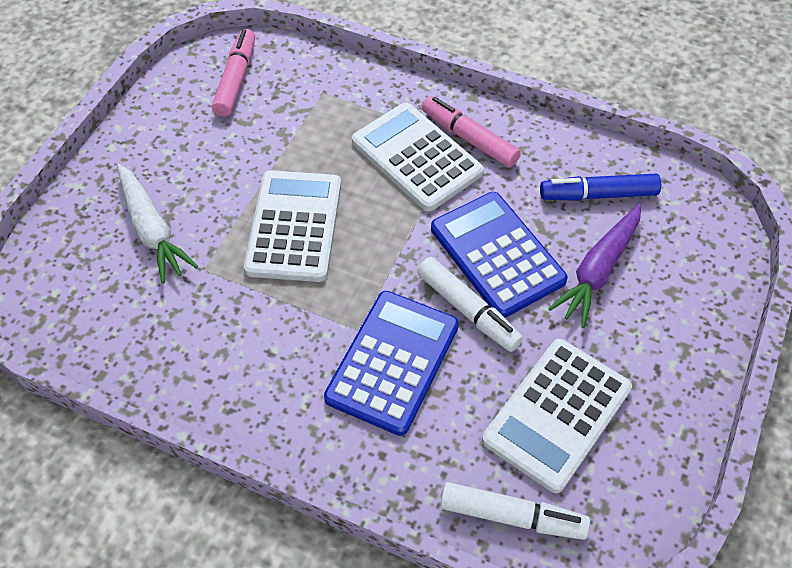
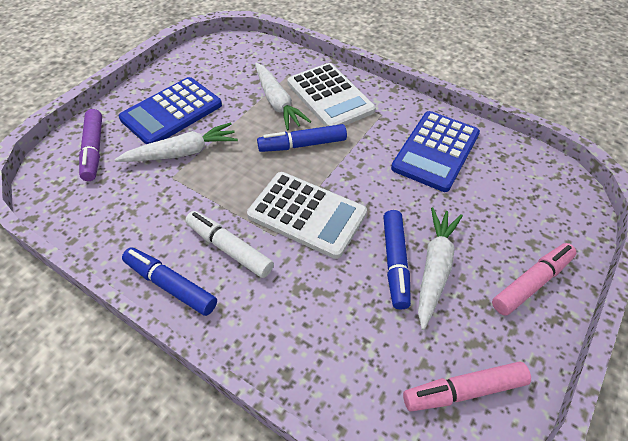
blue marker: 1 -> 3
purple carrot: 1 -> 0
purple marker: 0 -> 1
white calculator: 3 -> 2
white carrot: 1 -> 3
white marker: 2 -> 1

